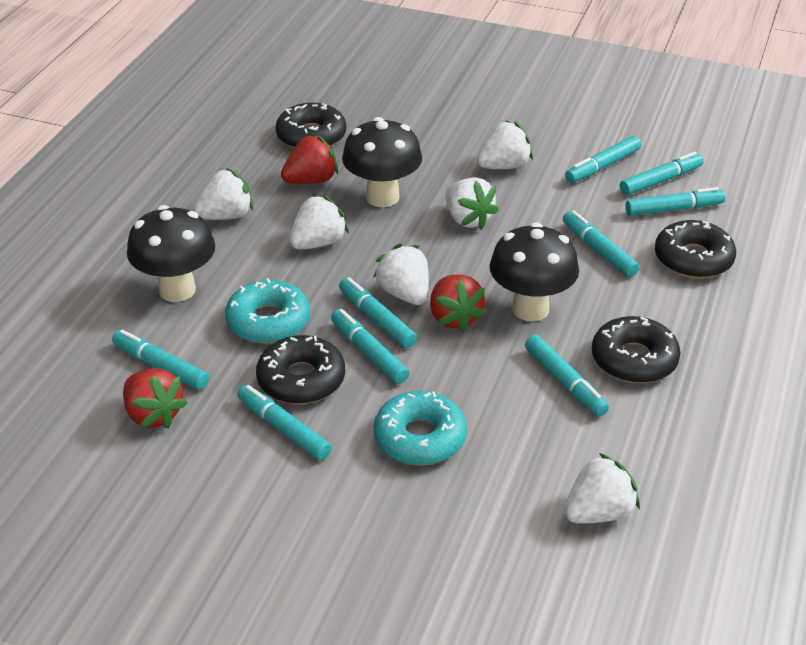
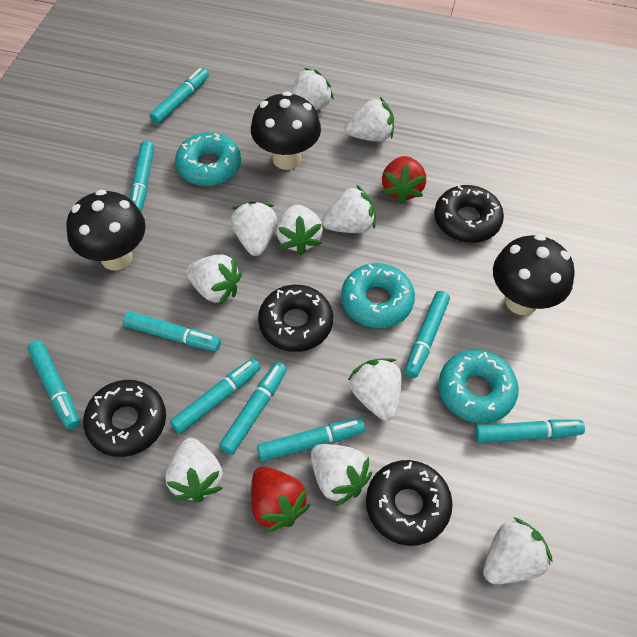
red strawberry: 3 -> 2
turquoise donut: 2 -> 3
white strawberry: 6 -> 10

